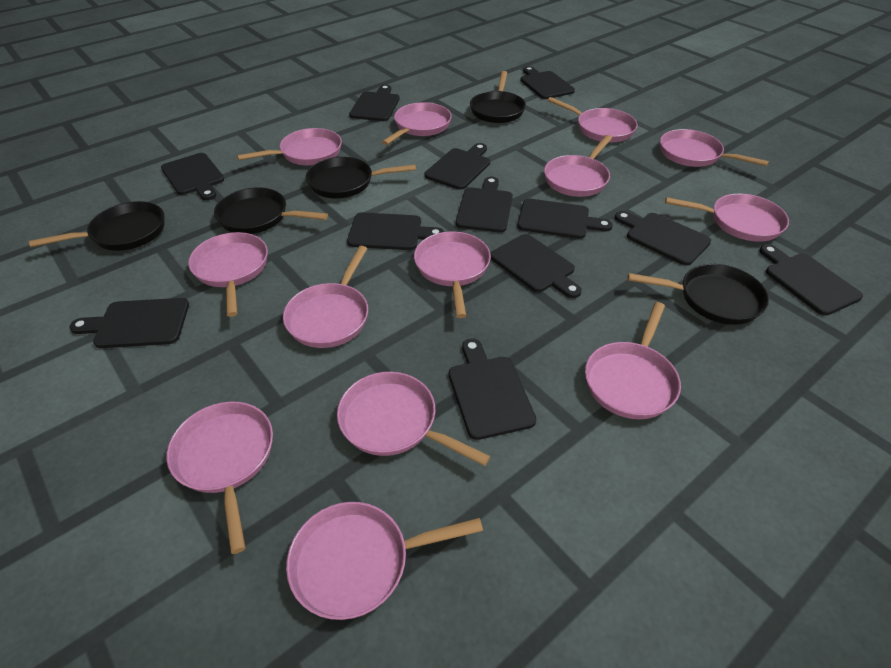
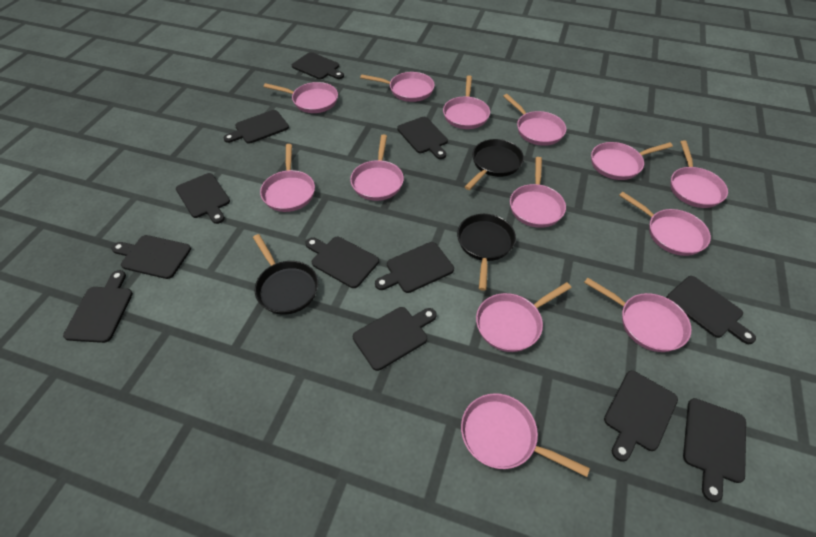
black pan: 5 -> 3

